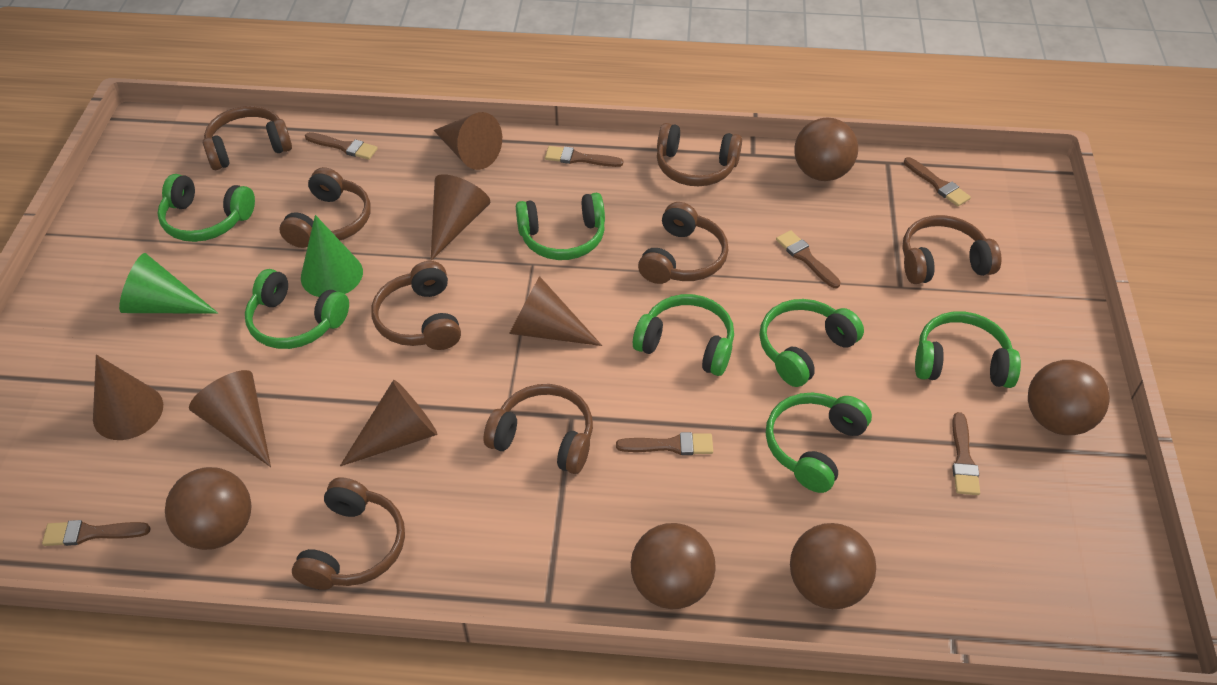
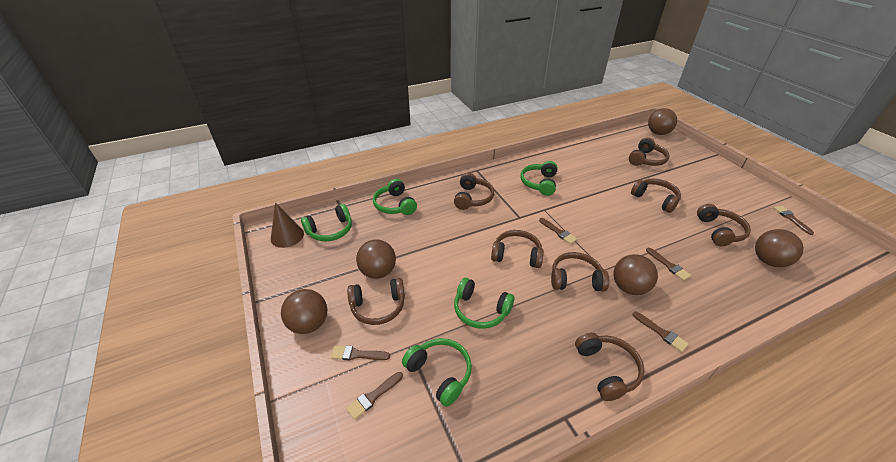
brown brush: 7 -> 6
brown cone: 6 -> 1
green cone: 2 -> 0
green headphones: 7 -> 5

